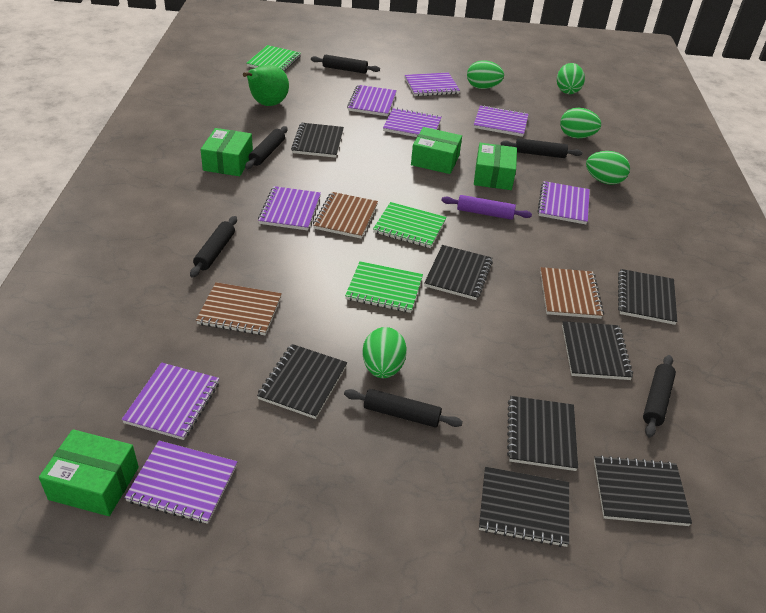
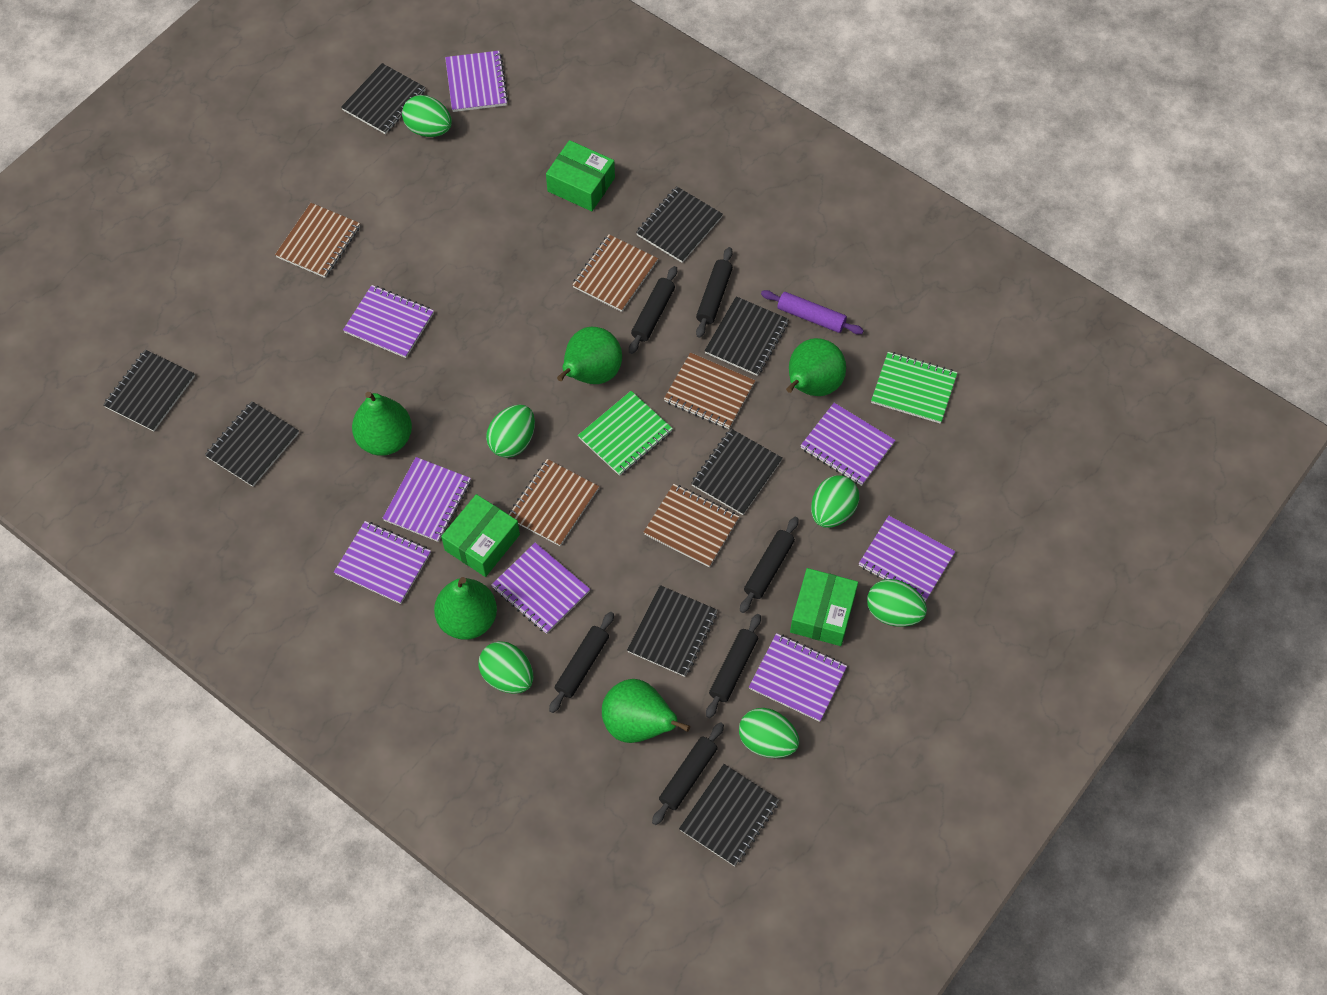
brown notebook: 3 -> 5
green box: 4 -> 3
green egg: 5 -> 6
green notebook: 3 -> 2
green pear: 1 -> 5

